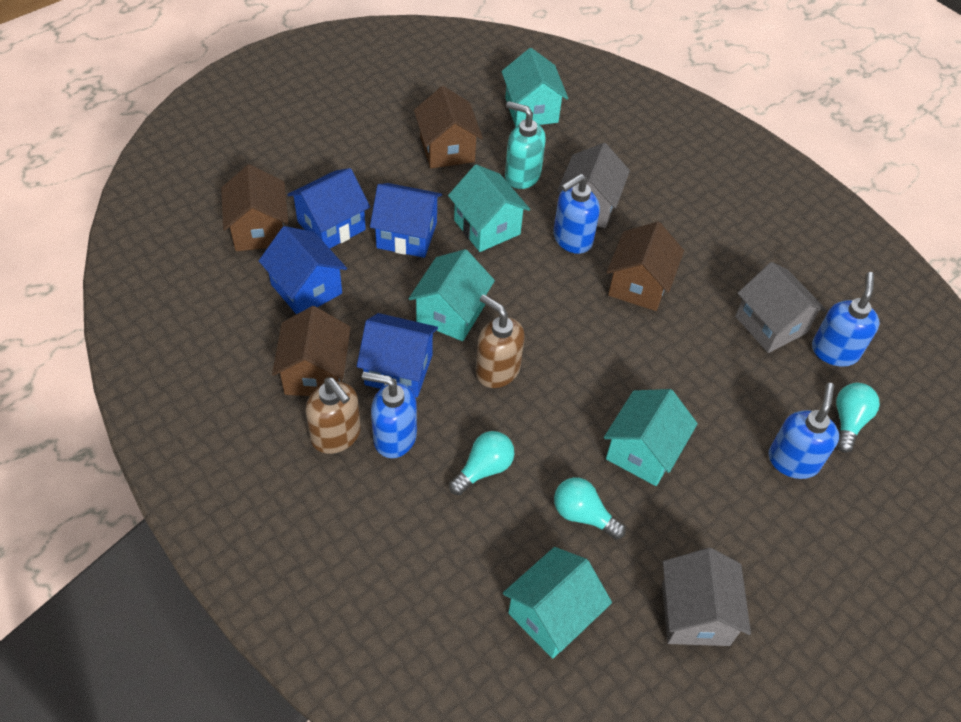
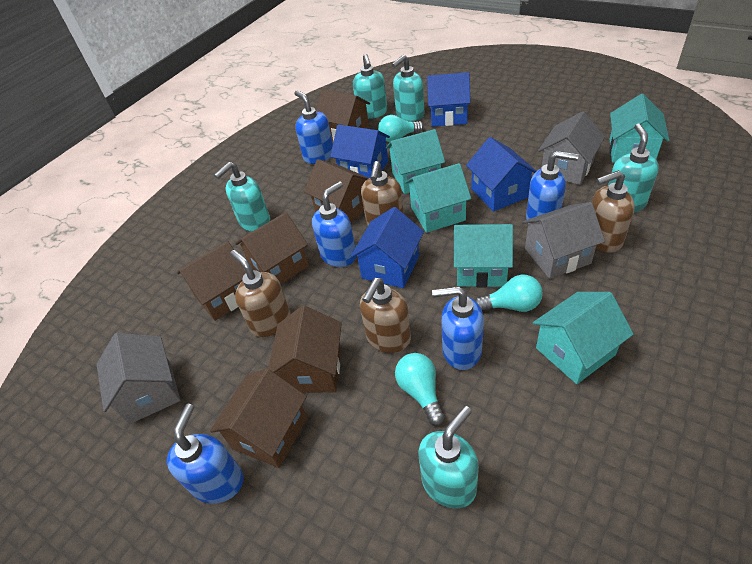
blue soap dispenser: 4 -> 5
brown house: 4 -> 6
brown soap dispenser: 2 -> 4
turquoise soap dispenser: 1 -> 5

